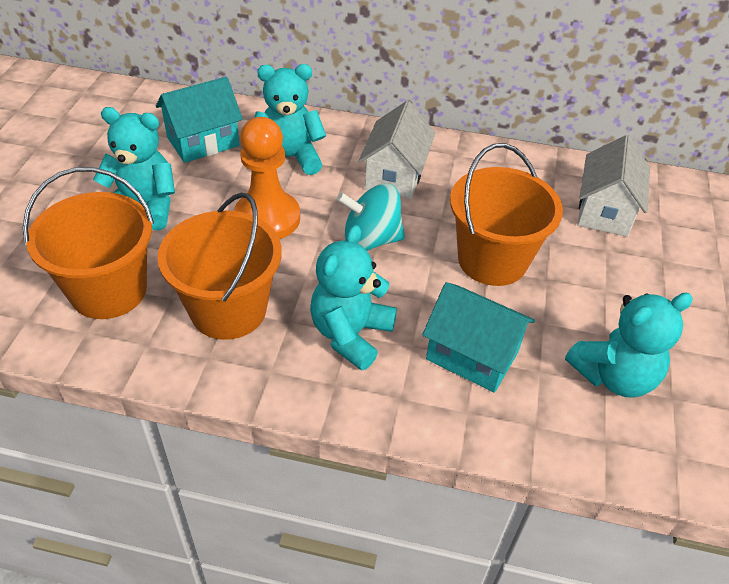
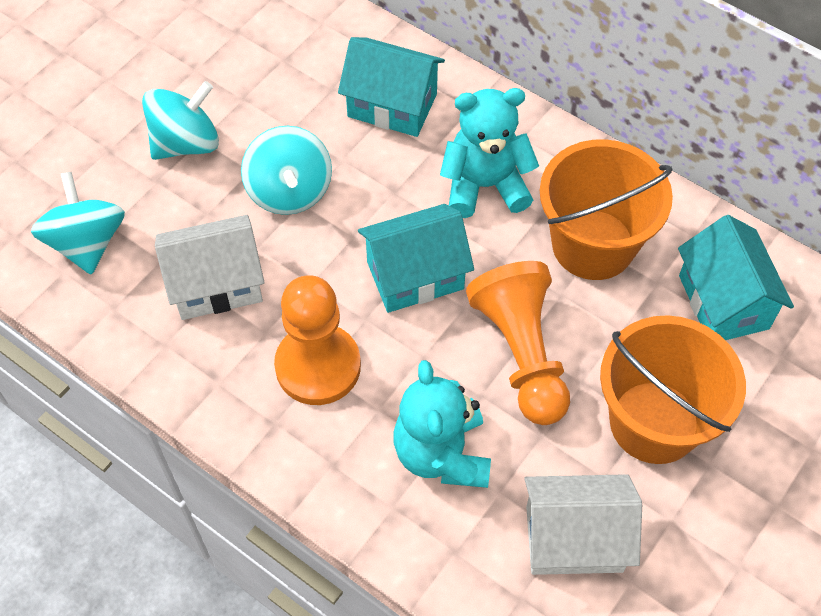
orange bucket: 3 -> 2
orange pawn: 1 -> 2
turquoise house: 2 -> 3
turquoise spinning top: 1 -> 3
turquoise teddy bear: 4 -> 2

